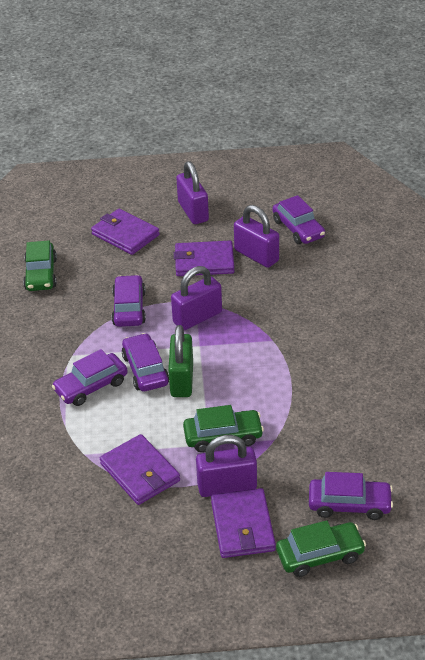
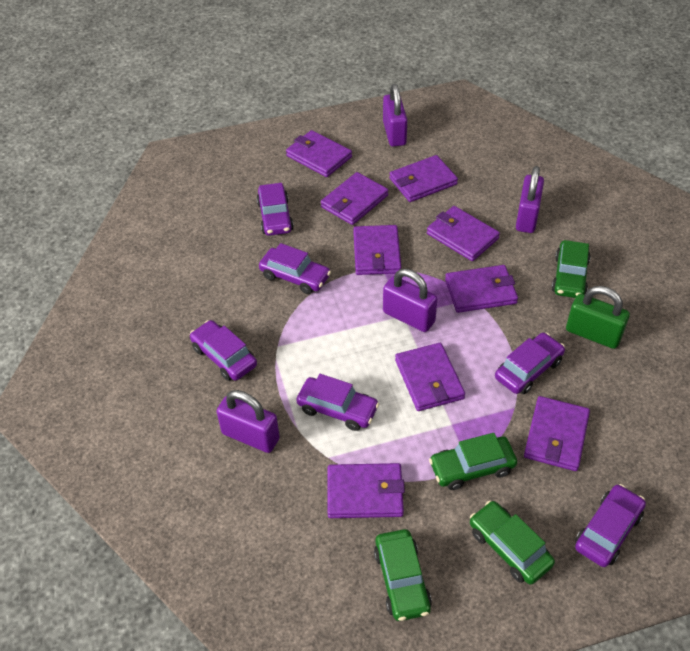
green car: 3 -> 4
purple car: 5 -> 6
purple wallet: 4 -> 9

